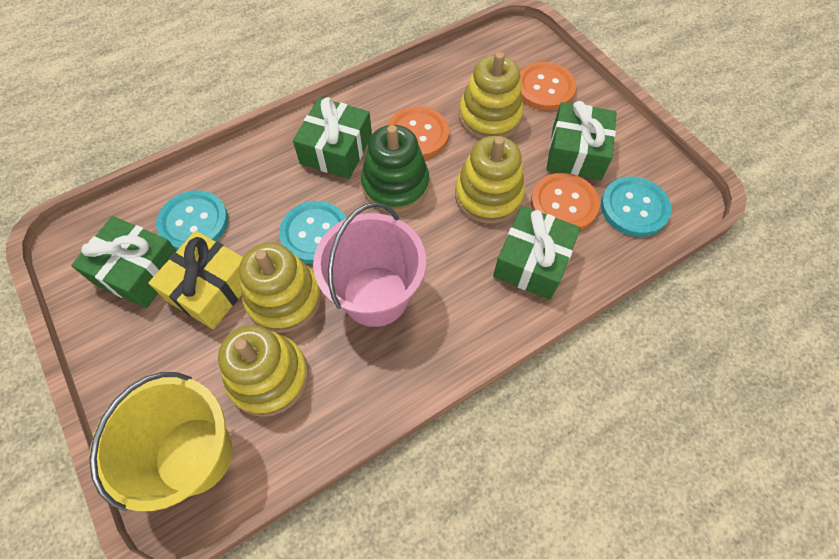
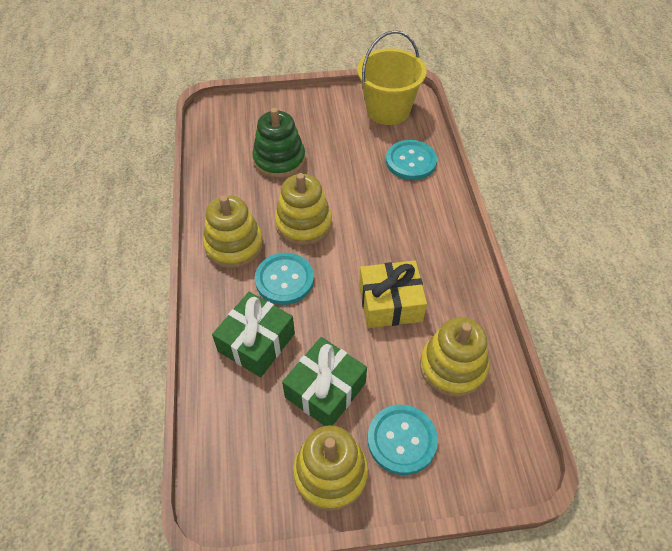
green gift: 4 -> 2
orange button: 3 -> 0
pink bucket: 1 -> 0

